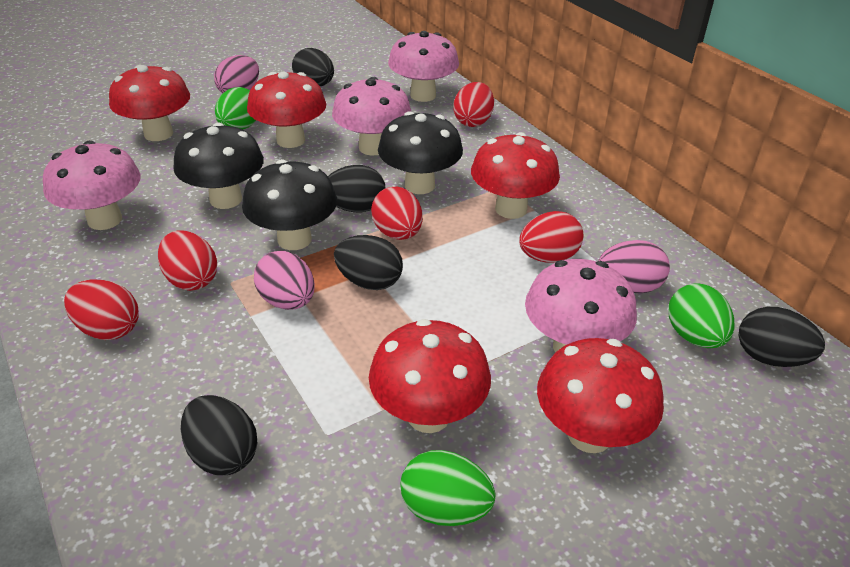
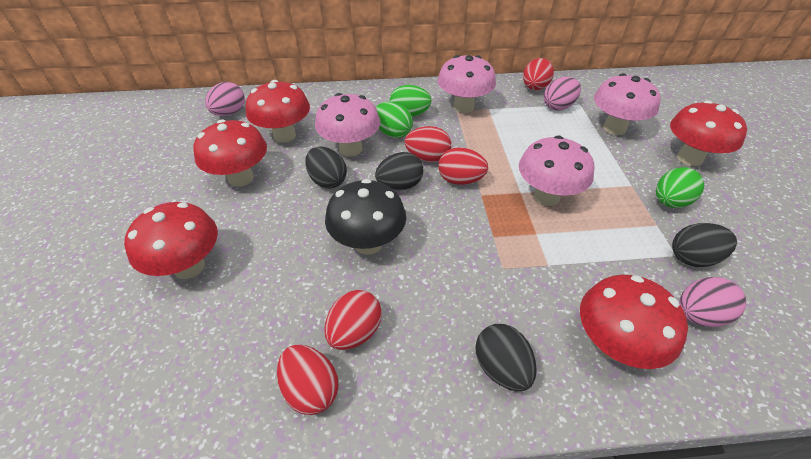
black egg: 5 -> 4
black mushroom: 3 -> 1

